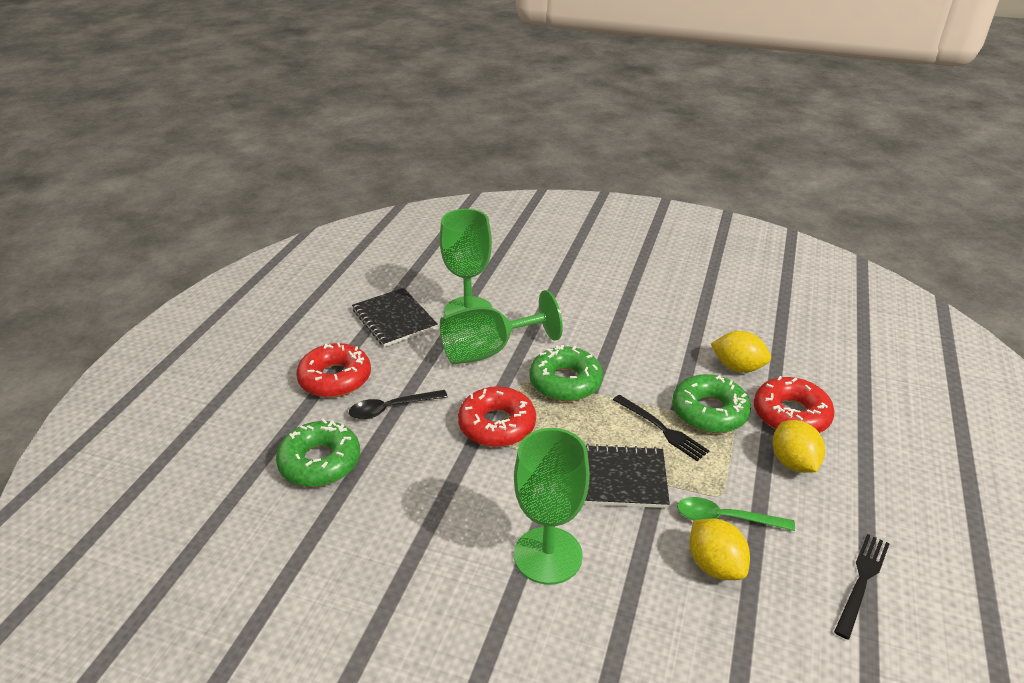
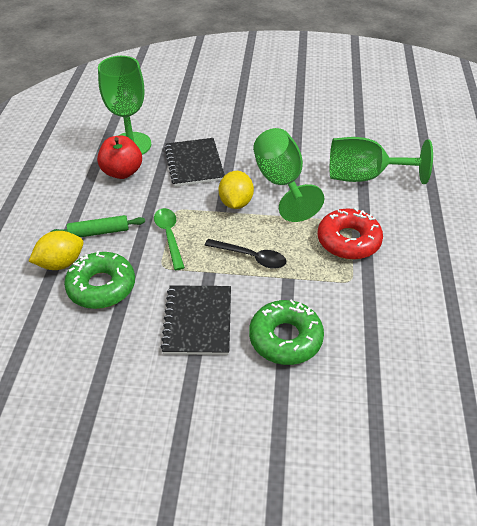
black fork: 2 -> 0
green donut: 3 -> 2
green rolling pin: 0 -> 1
red apple: 0 -> 1
red donut: 3 -> 1
yellow lemon: 3 -> 2

